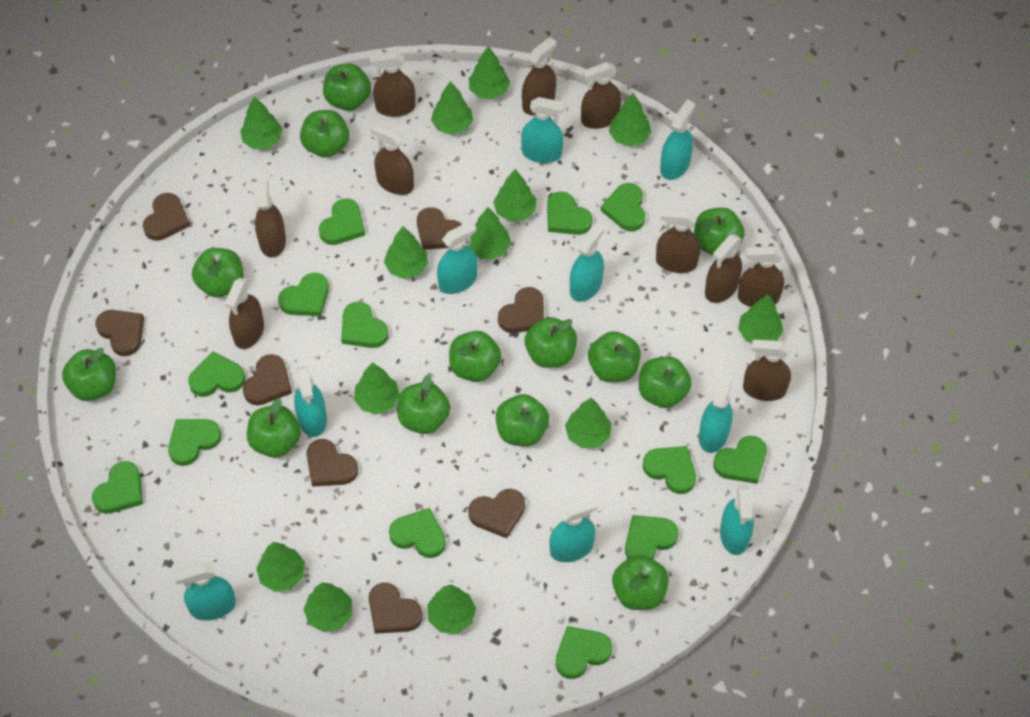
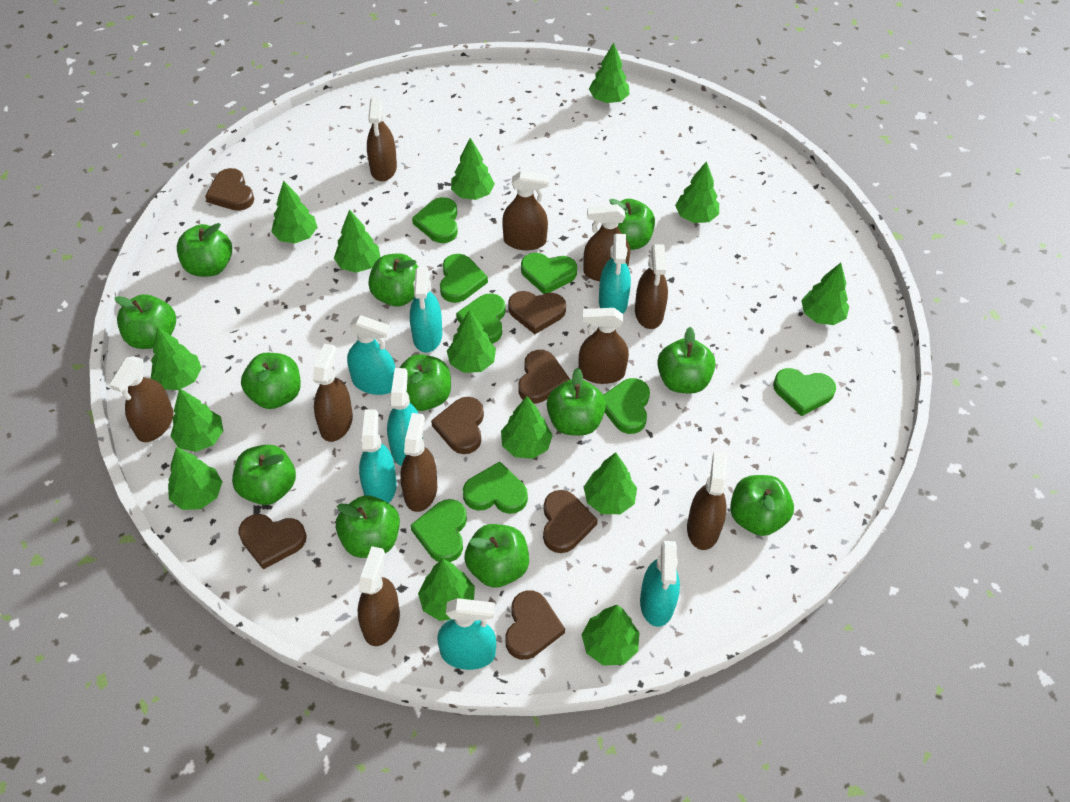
brown heart: 8 -> 7
green apple: 13 -> 12
green heart: 13 -> 8
green tree: 13 -> 14
turquoise spray bottle: 9 -> 7

